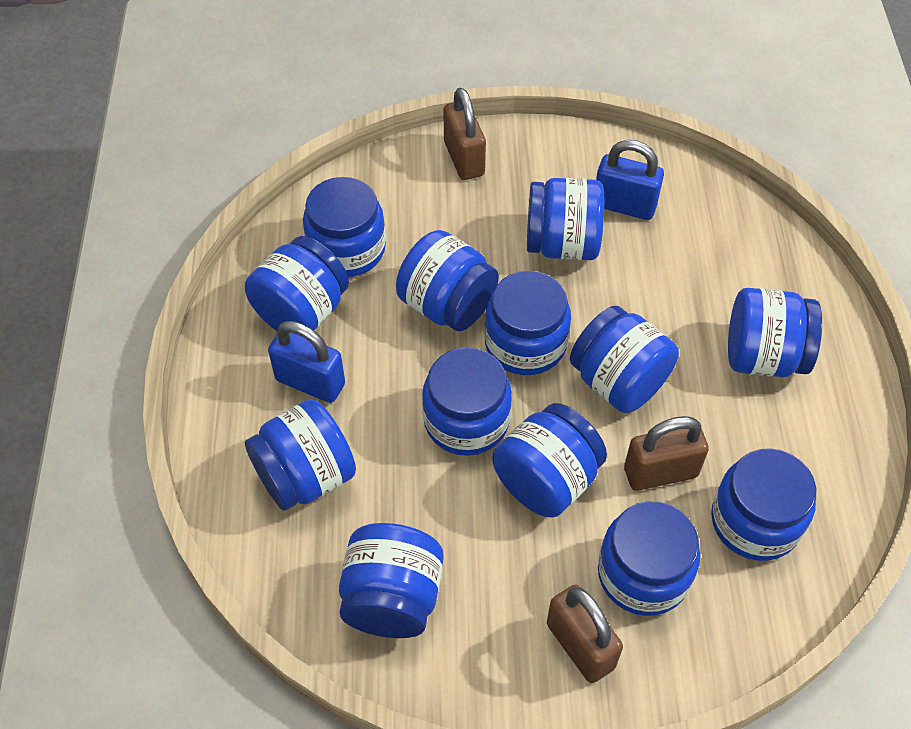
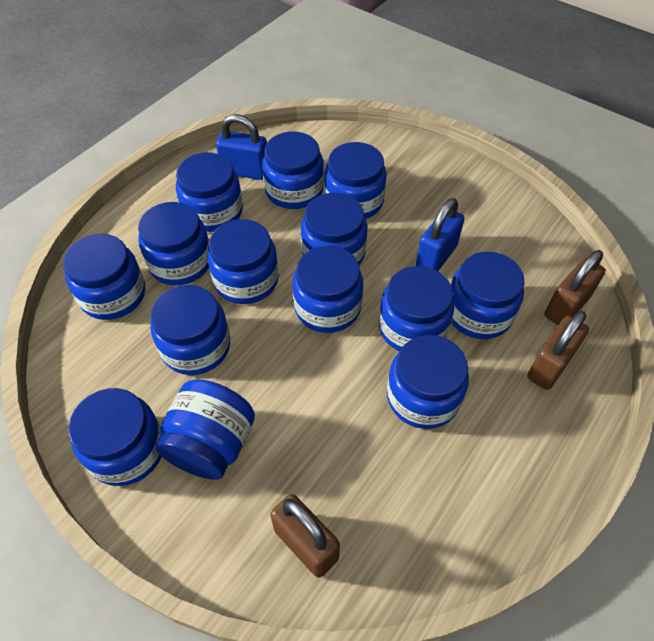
blue jar: 13 -> 14

